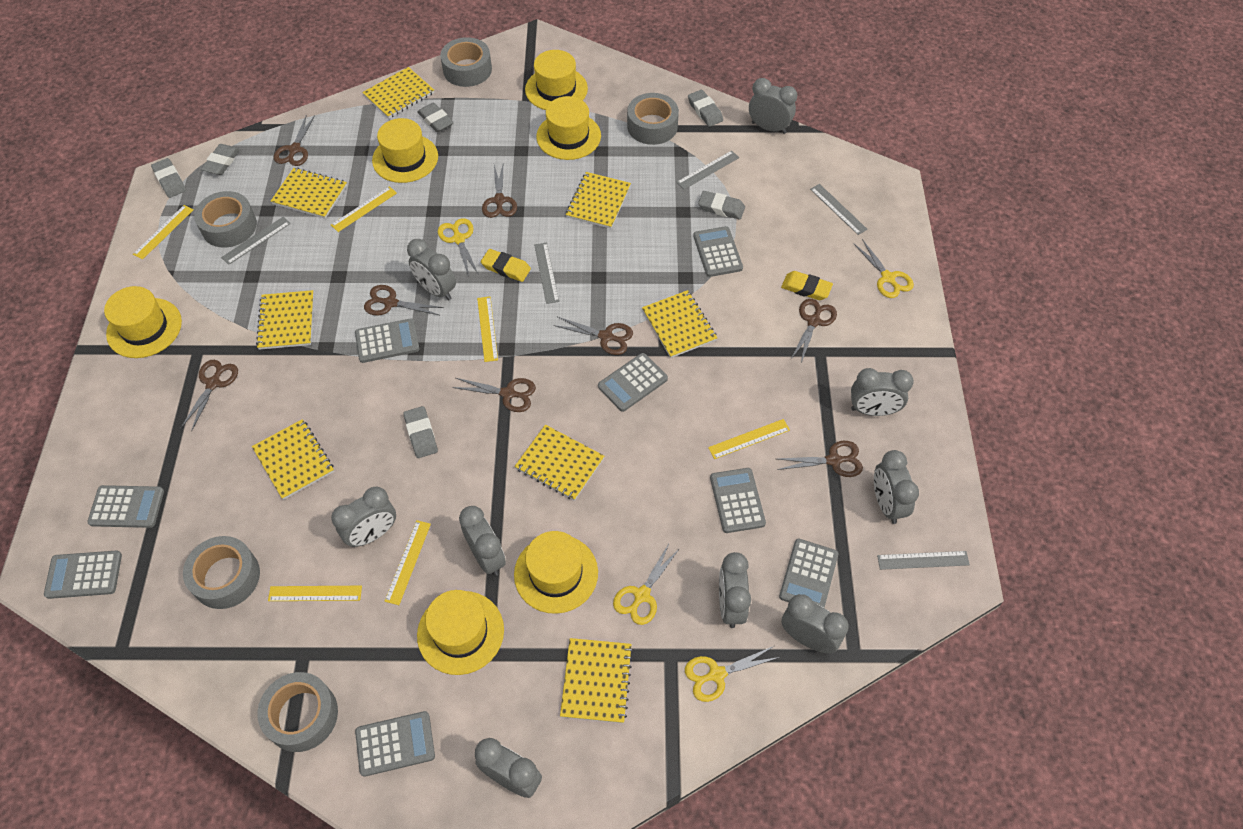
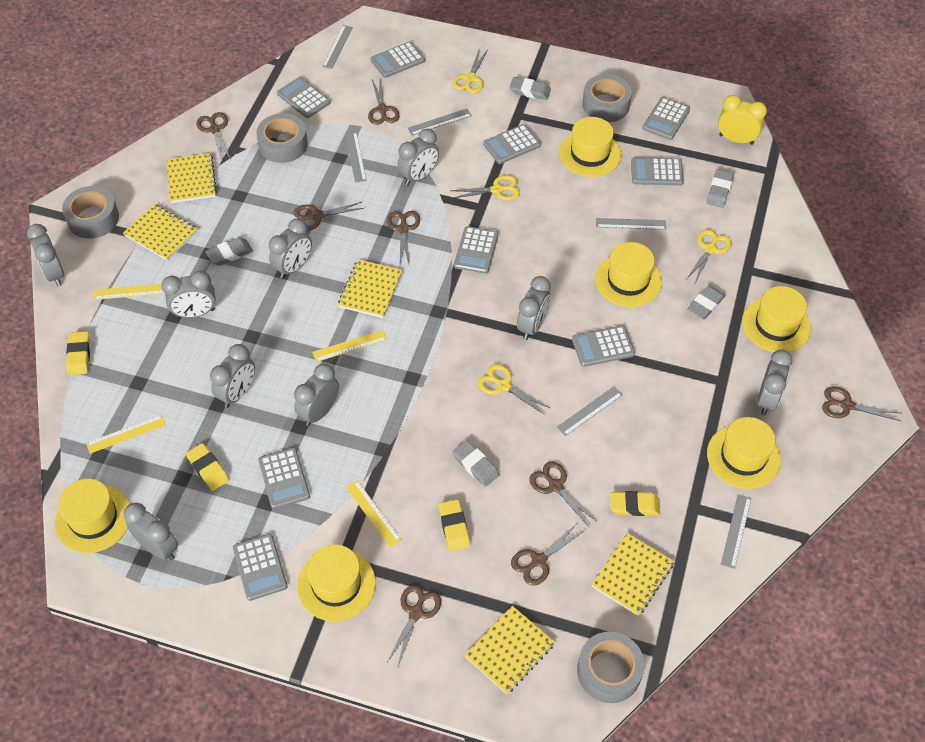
grey calculator: 8 -> 9
grey eraser: 6 -> 5
grey ruler: 5 -> 6
grey tape: 5 -> 4
yellow clock: 0 -> 1
yellow eraser: 2 -> 4
yellow notebook: 8 -> 5
yellow ruler: 6 -> 4

